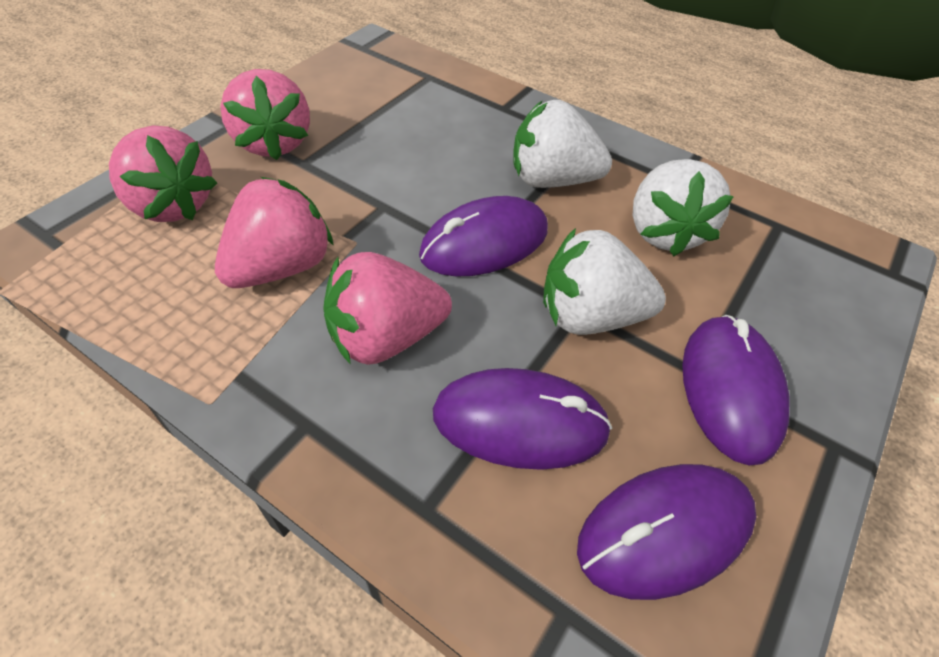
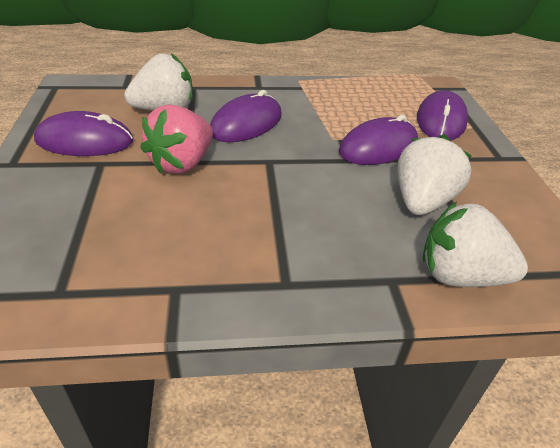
pink strawberry: 4 -> 1

